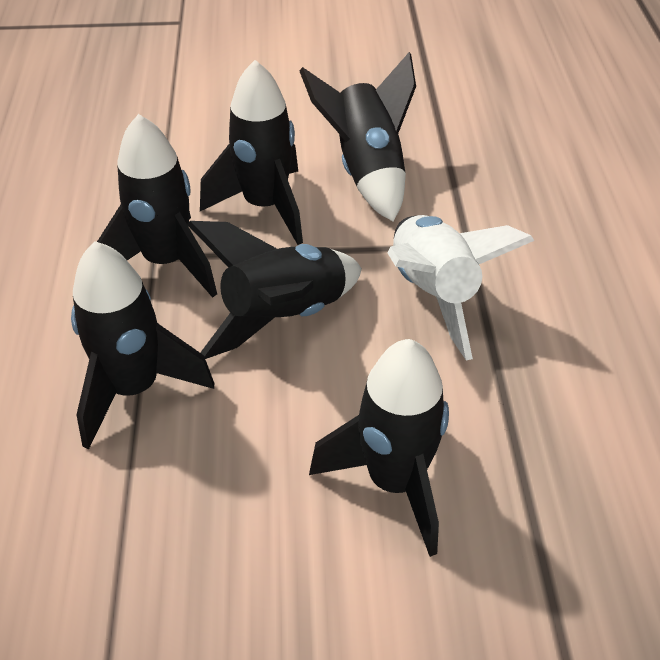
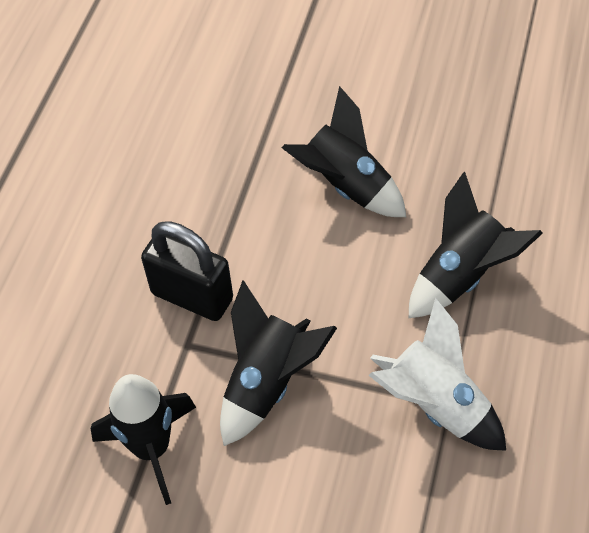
black padlock: 0 -> 1
black rocket: 6 -> 4

